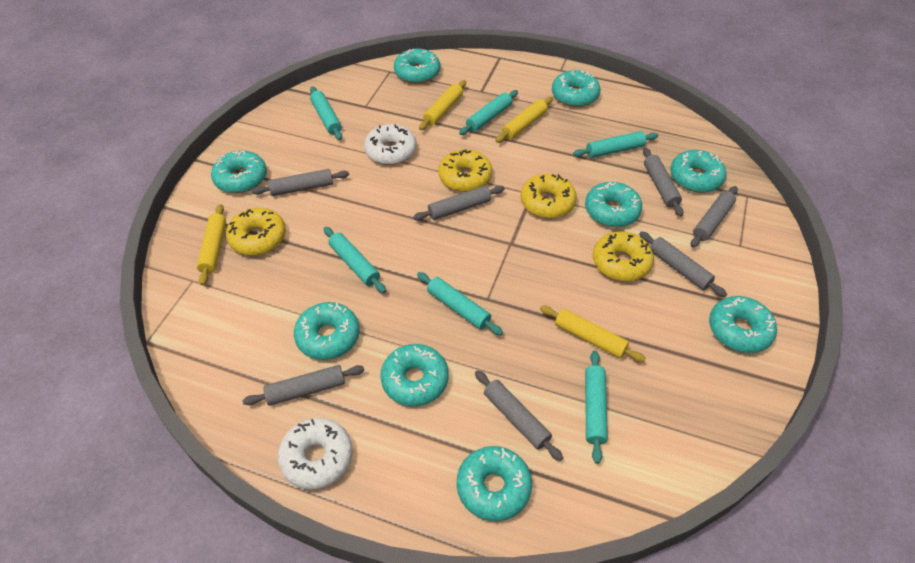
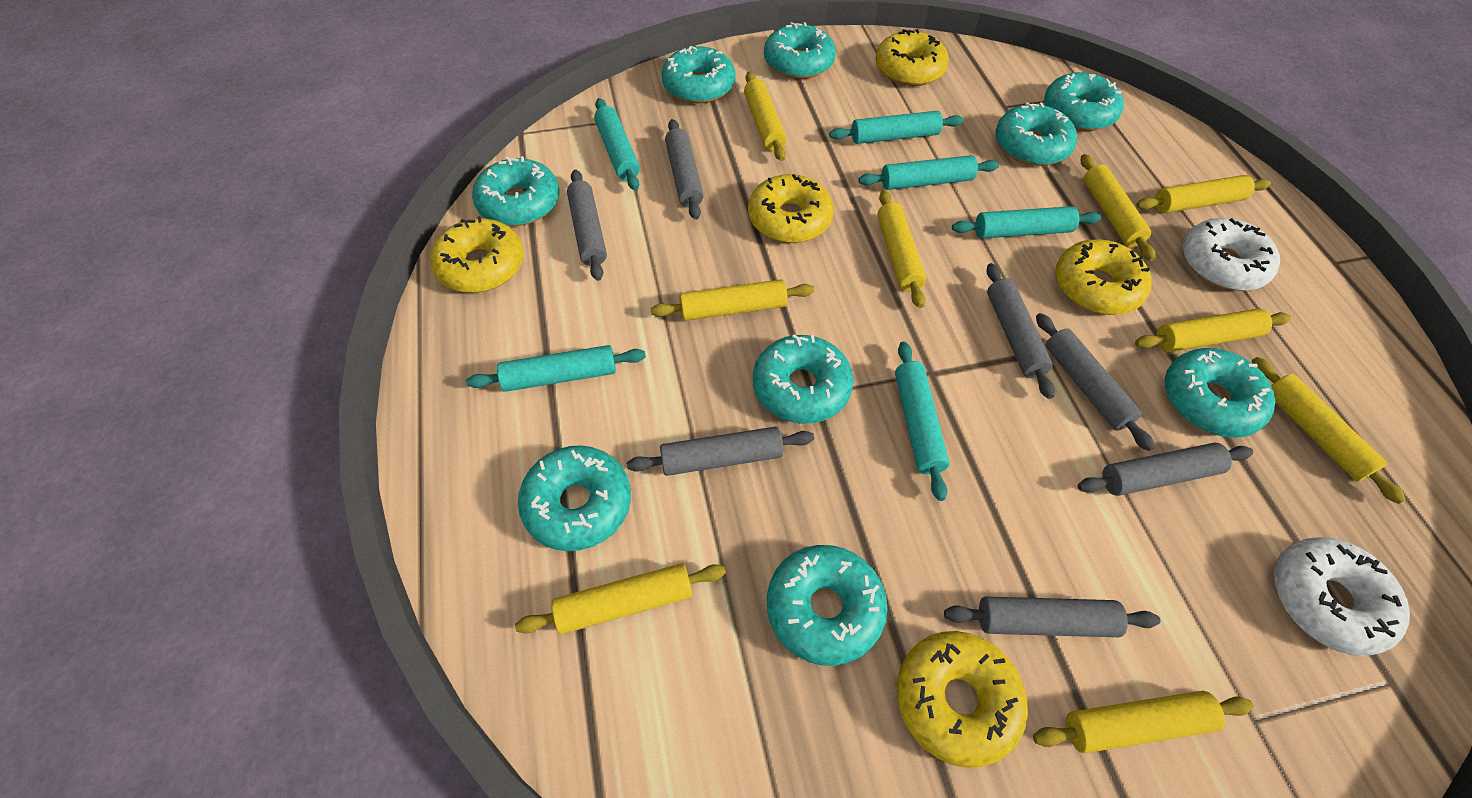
yellow donut: 4 -> 5
yellow rolling pin: 4 -> 9

